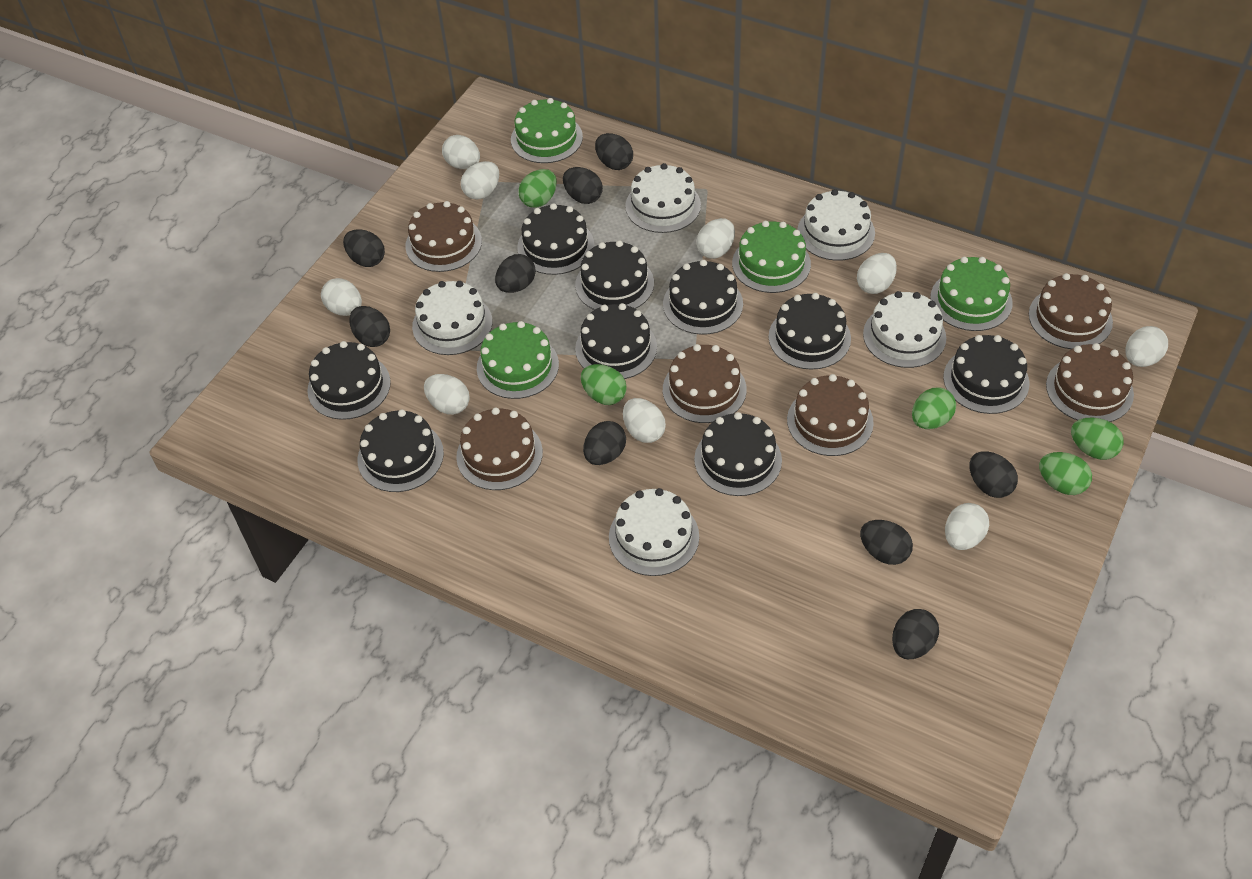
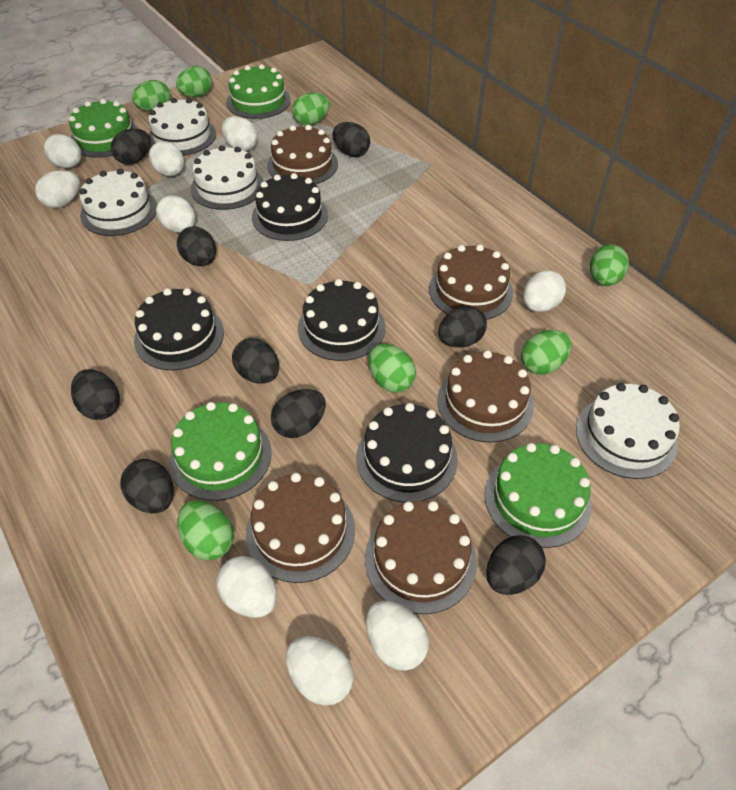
black cake: 9 -> 4
brown cake: 6 -> 5
green egg: 5 -> 7
white cake: 5 -> 4

